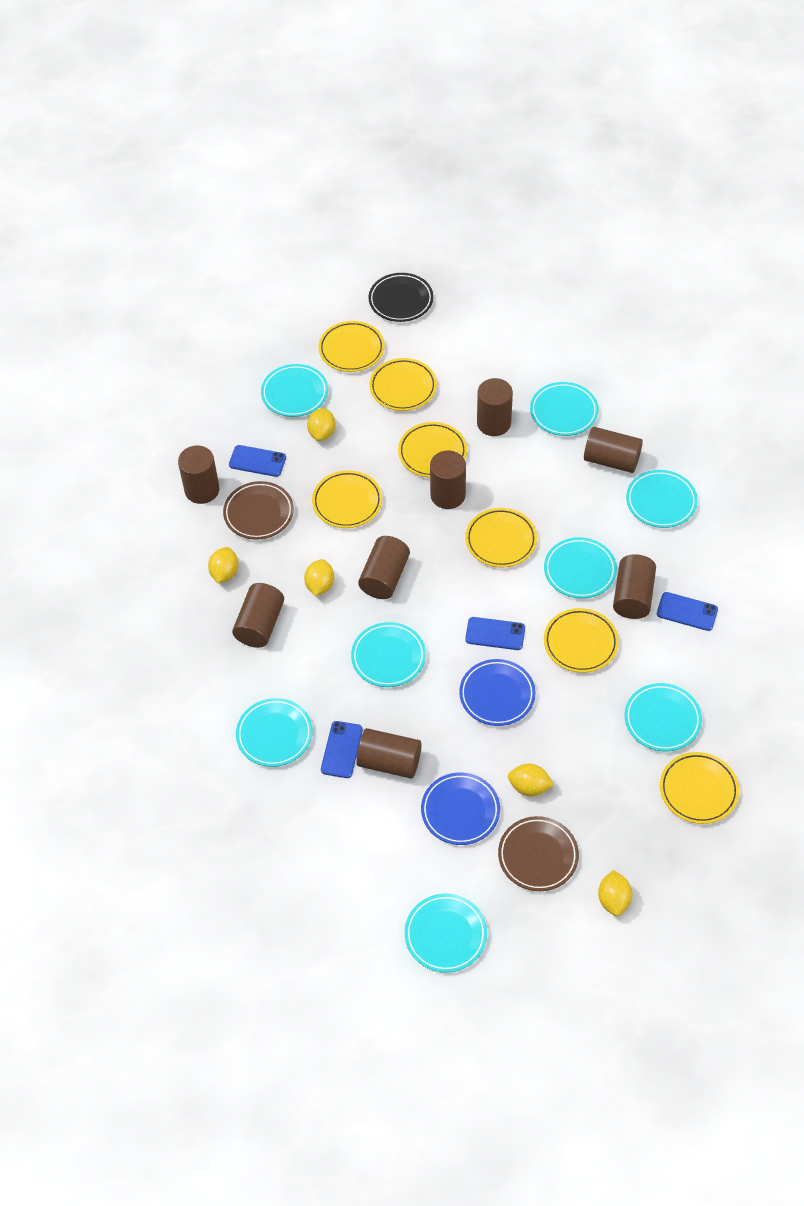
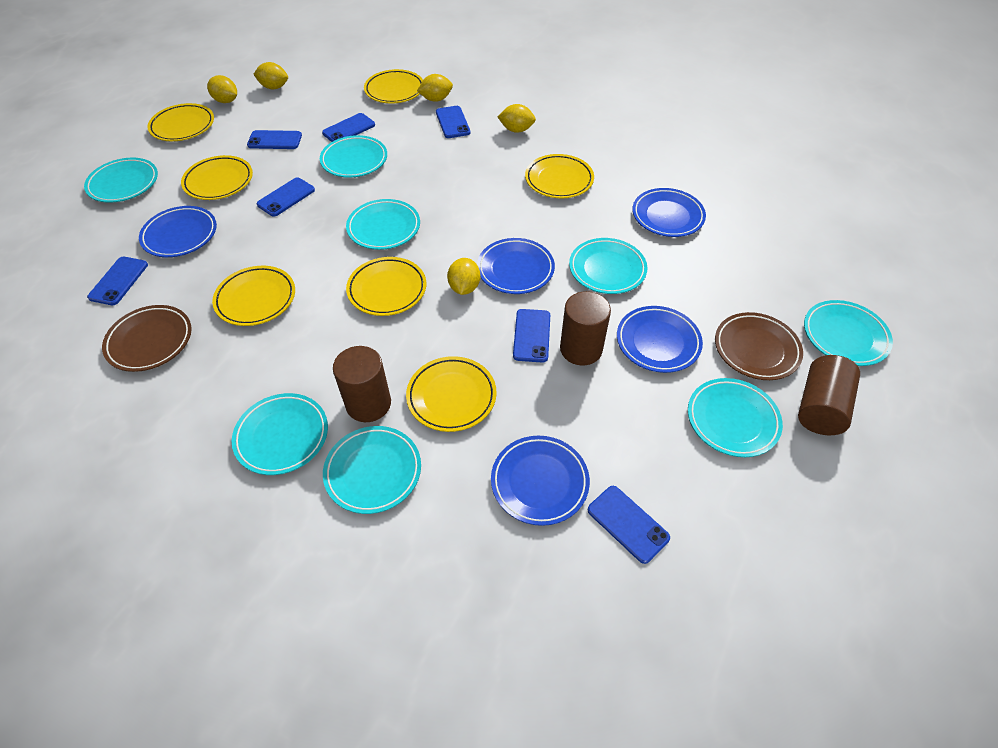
black plate: 1 -> 0
blue phone: 4 -> 7
blue plate: 2 -> 5
brown cylinder: 8 -> 3

